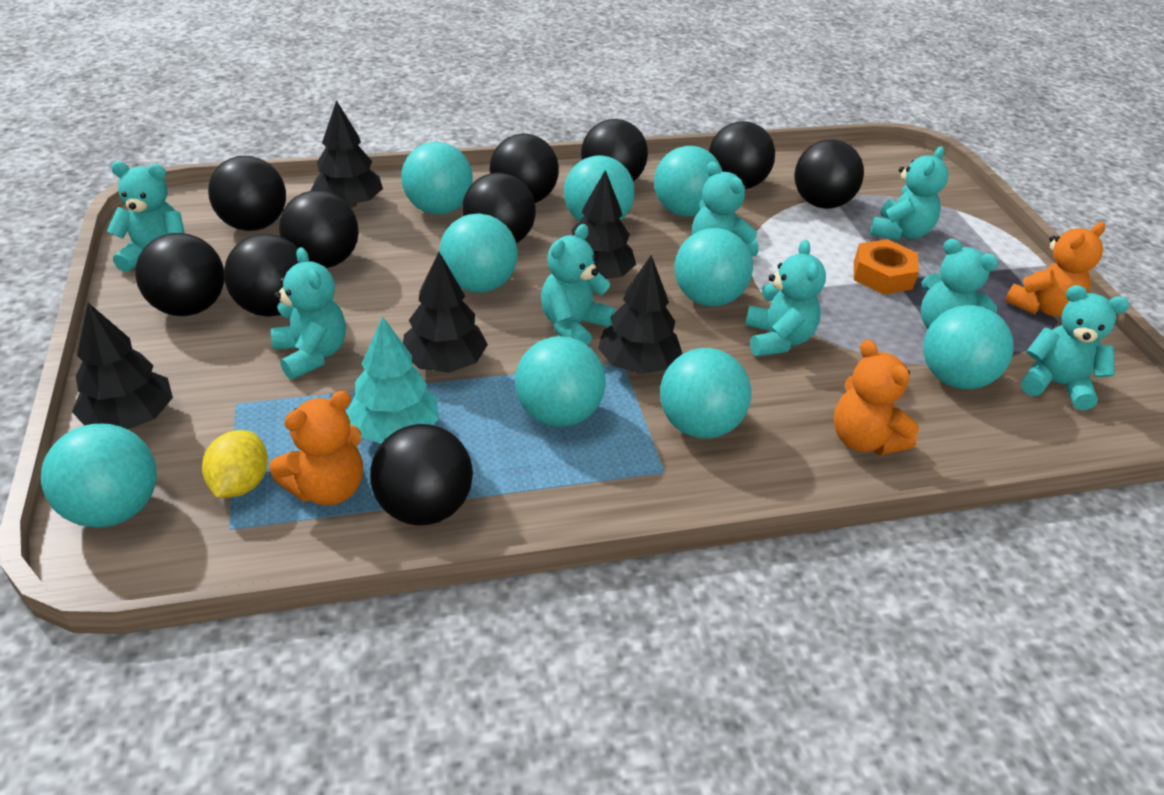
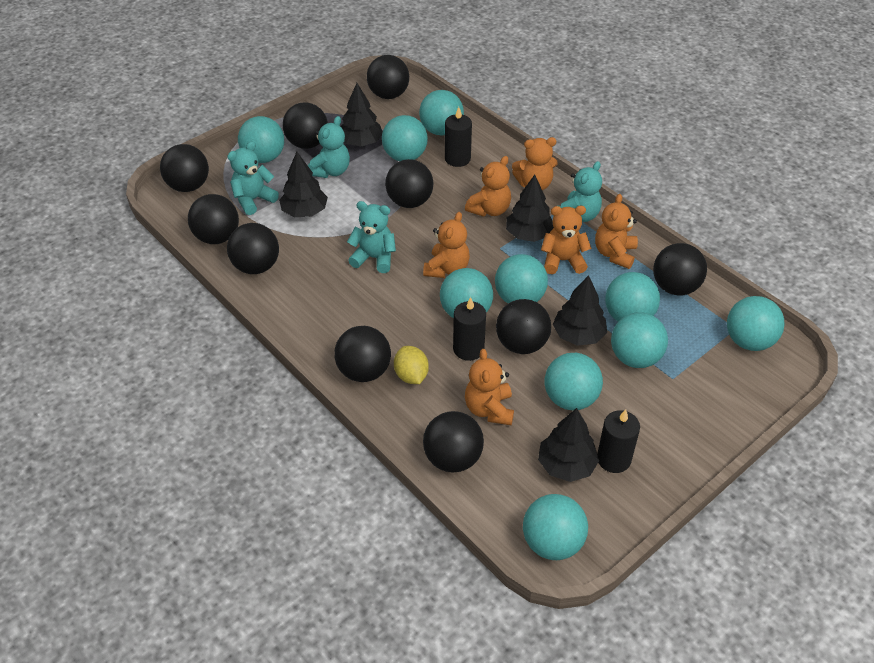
black candle: 0 -> 3
orange nut: 1 -> 0
orange teddy bear: 3 -> 6
turquoise ball: 9 -> 10
turquoise teddy bear: 8 -> 4
turquoise tree: 1 -> 0

